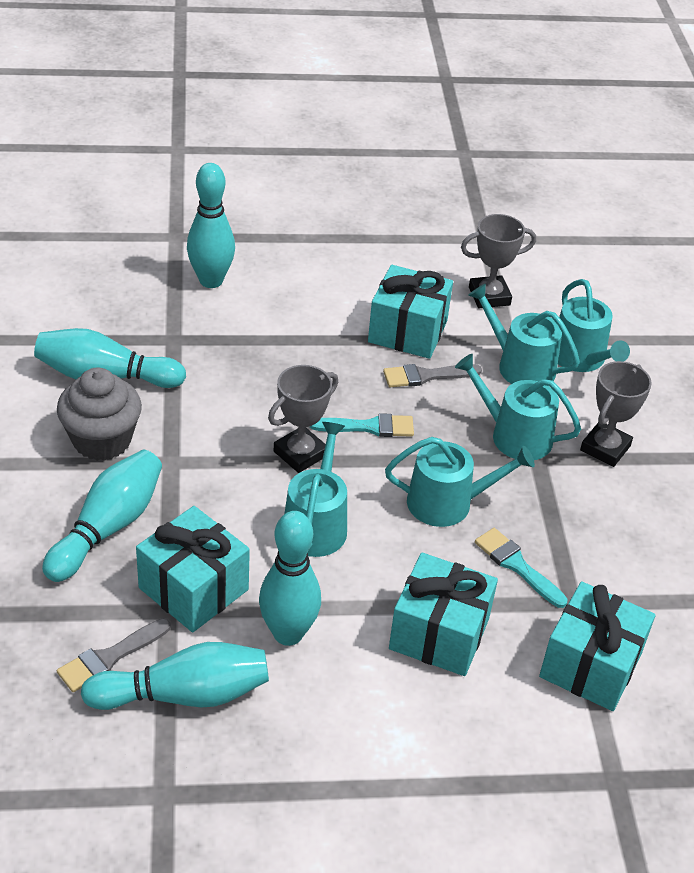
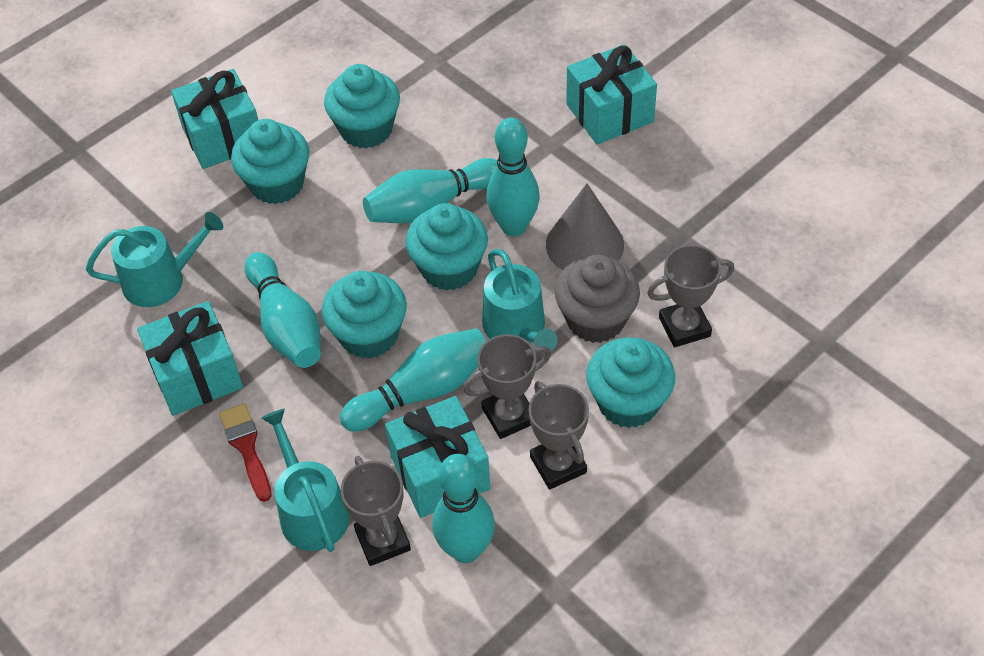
grey brush: 2 -> 0
grey cone: 0 -> 1
grey trophy: 3 -> 4
red brush: 0 -> 1
turquoise brush: 2 -> 0
turquoise cupcake: 0 -> 5
turquoise watering can: 5 -> 3

